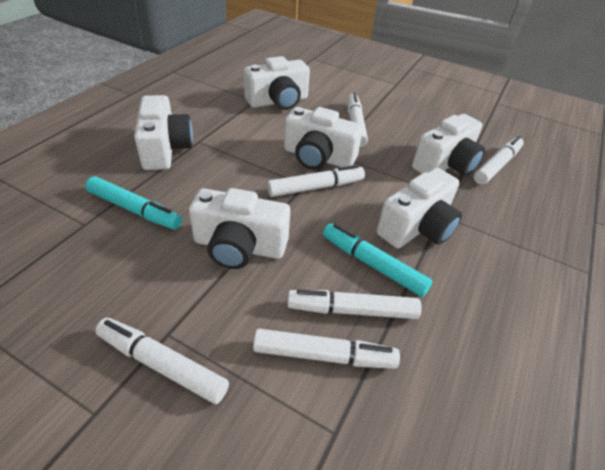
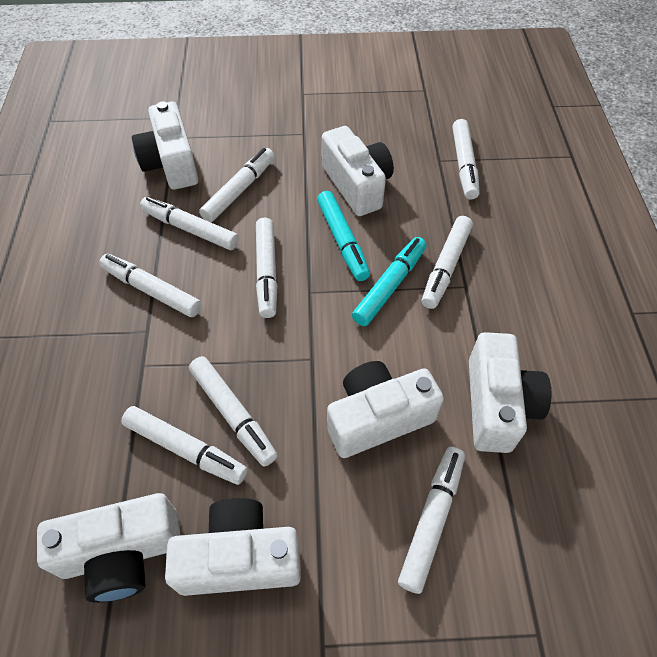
white marker: 6 -> 9

